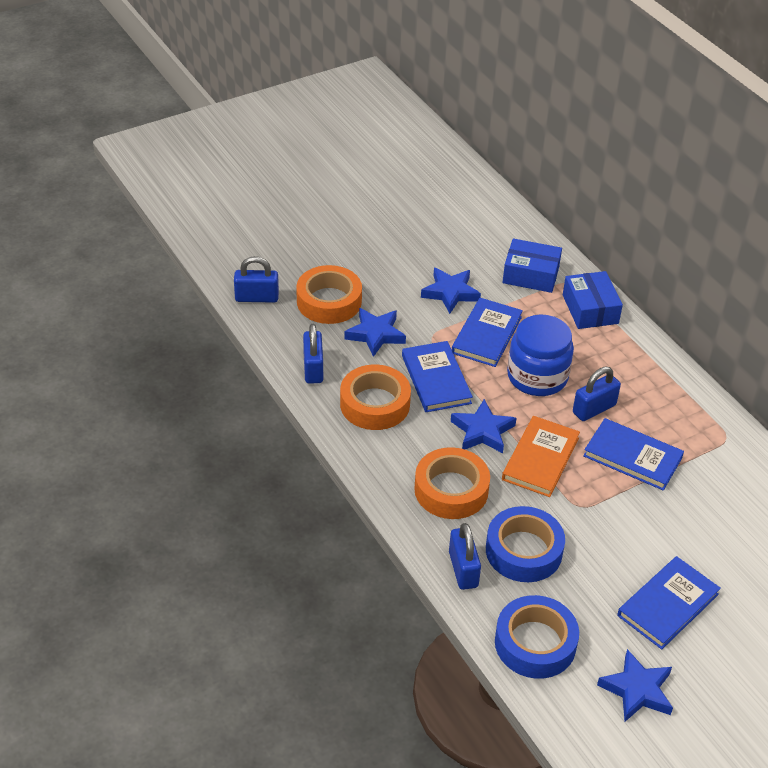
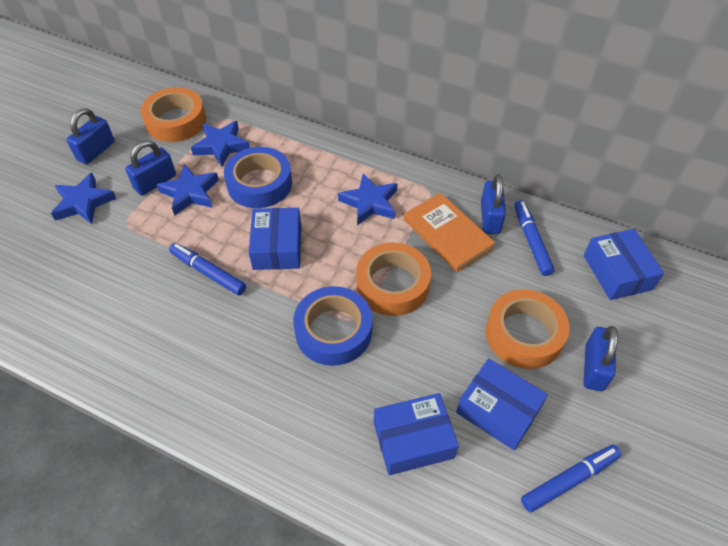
blue book: 4 -> 0
blue box: 2 -> 4
blue jar: 1 -> 0
blue marker: 0 -> 3

